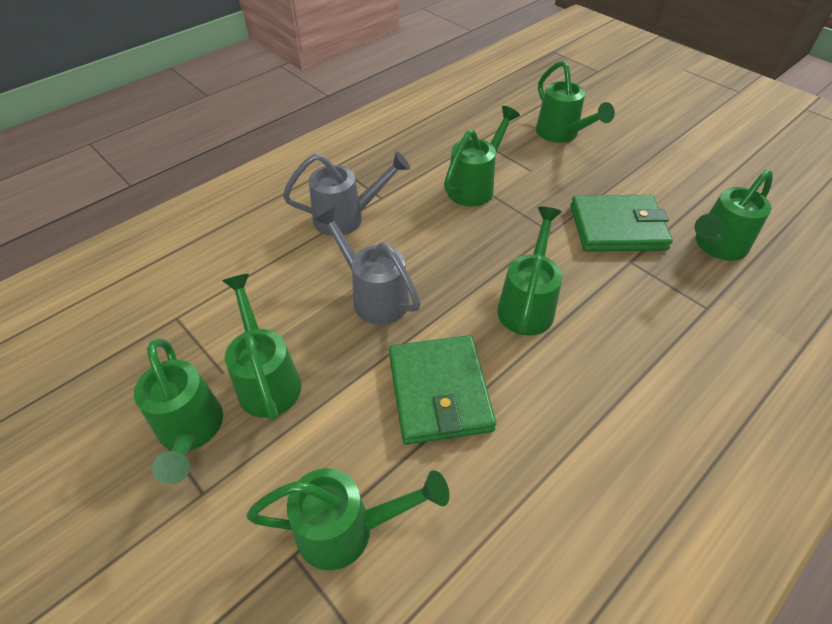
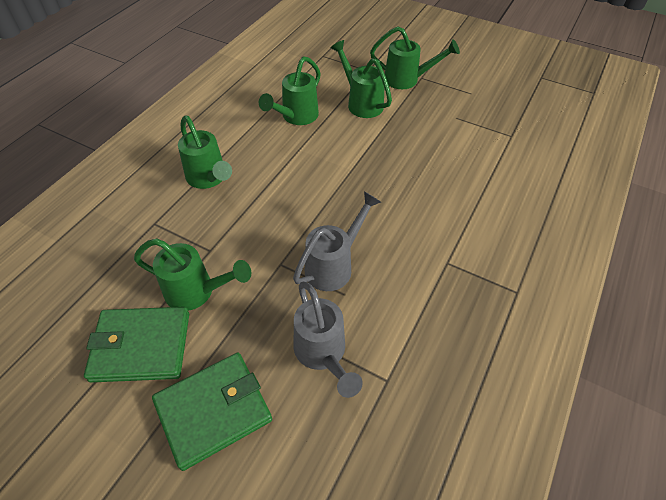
green watering can: 7 -> 5

